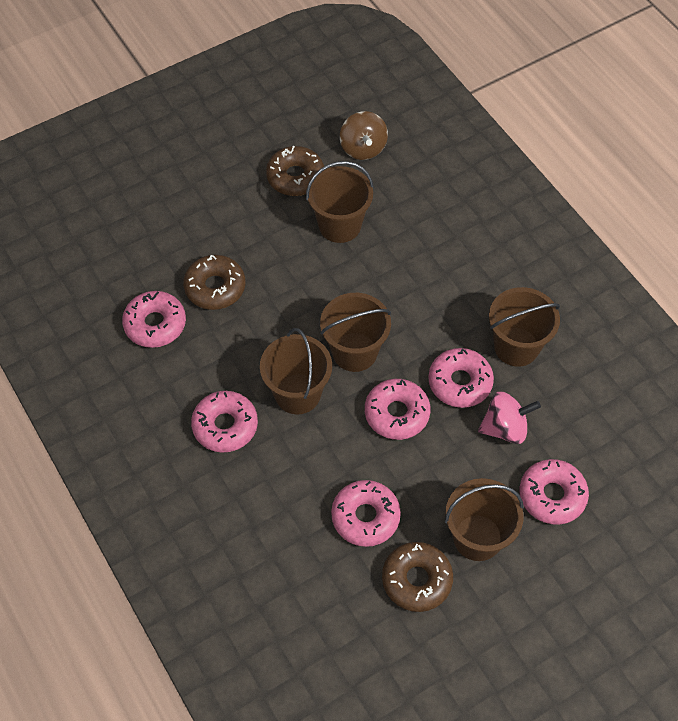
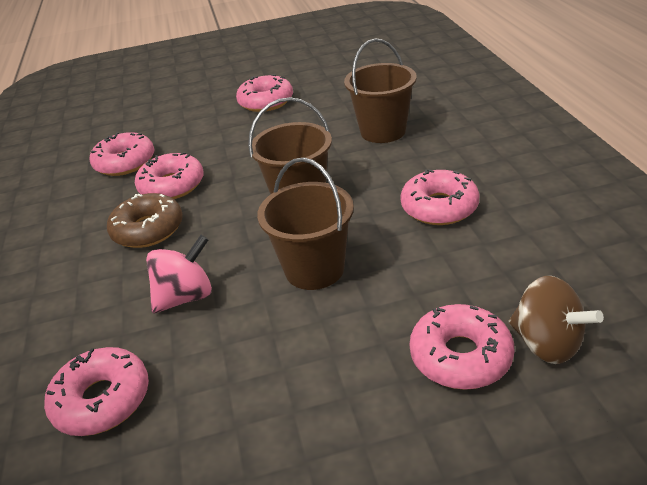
brown bucket: 5 -> 3
brown donut: 3 -> 1

